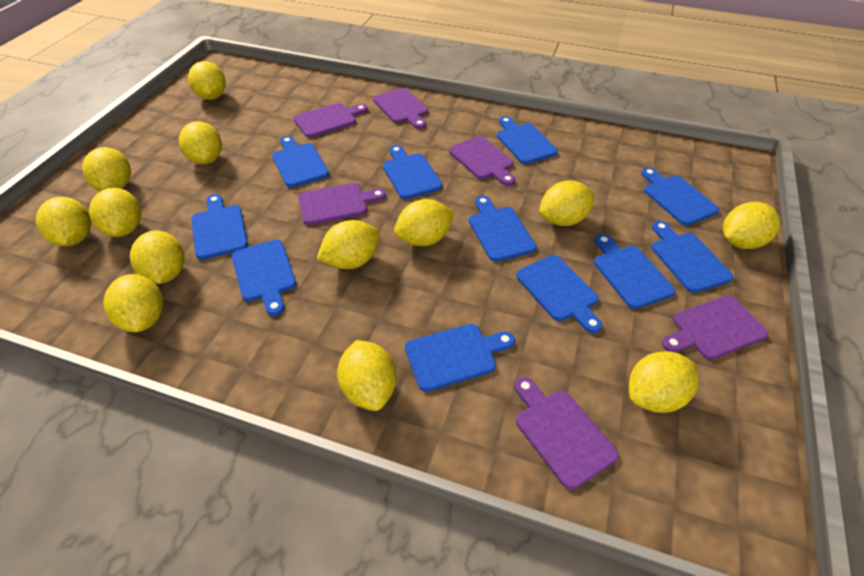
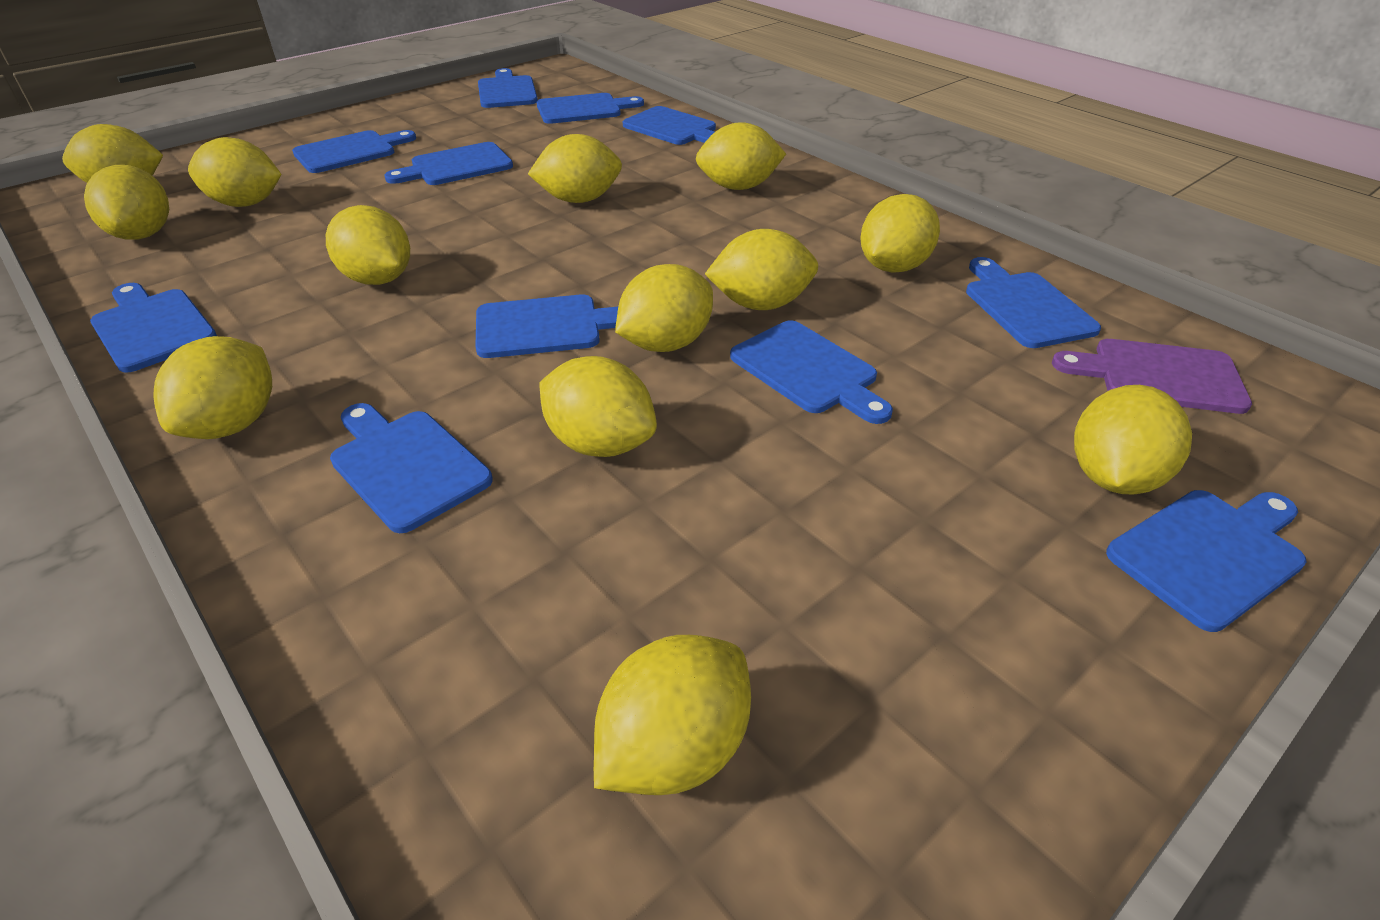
purple cutting board: 6 -> 1

